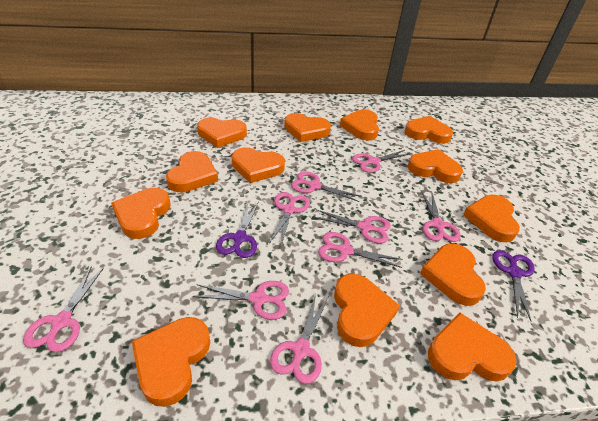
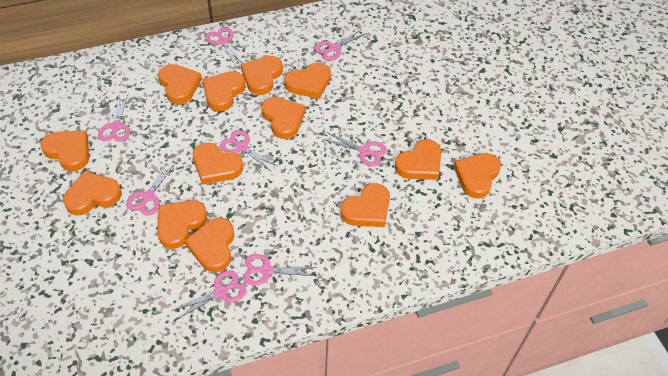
pink scissors: 9 -> 8
purple scissors: 2 -> 0

